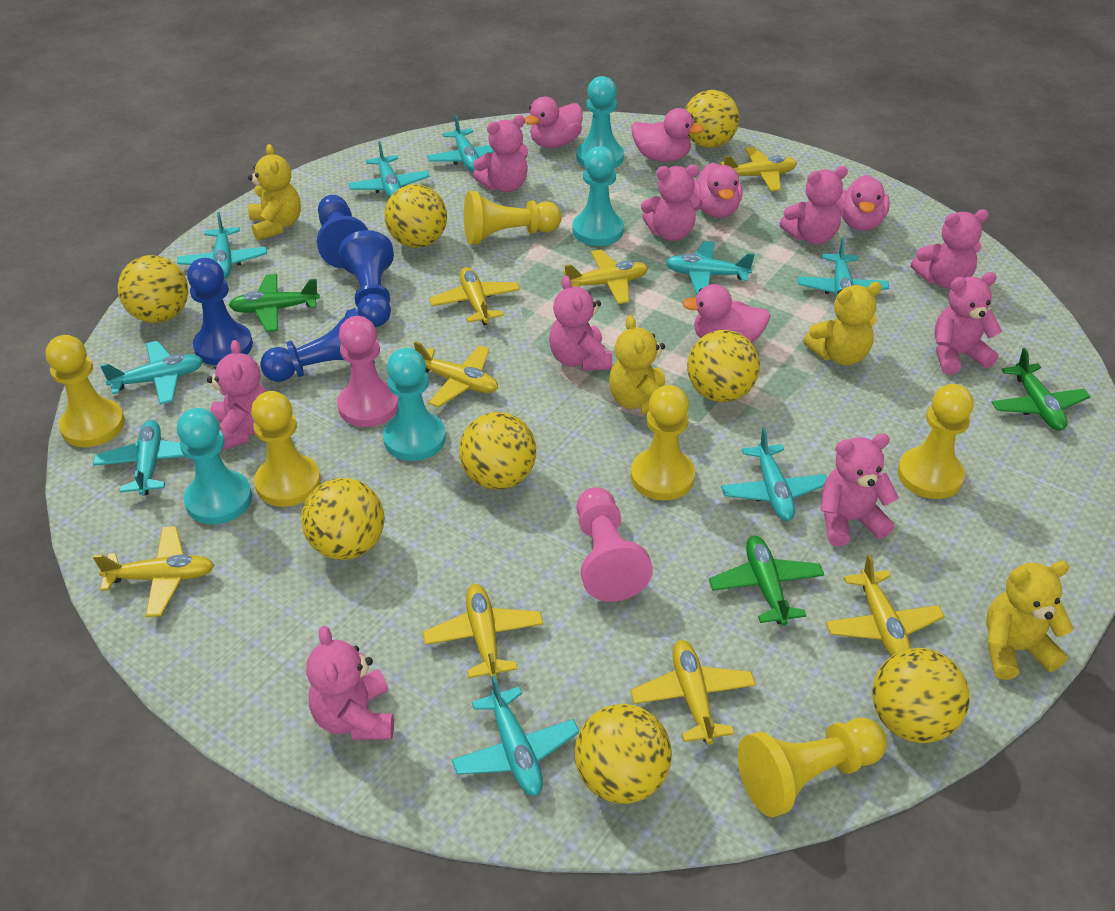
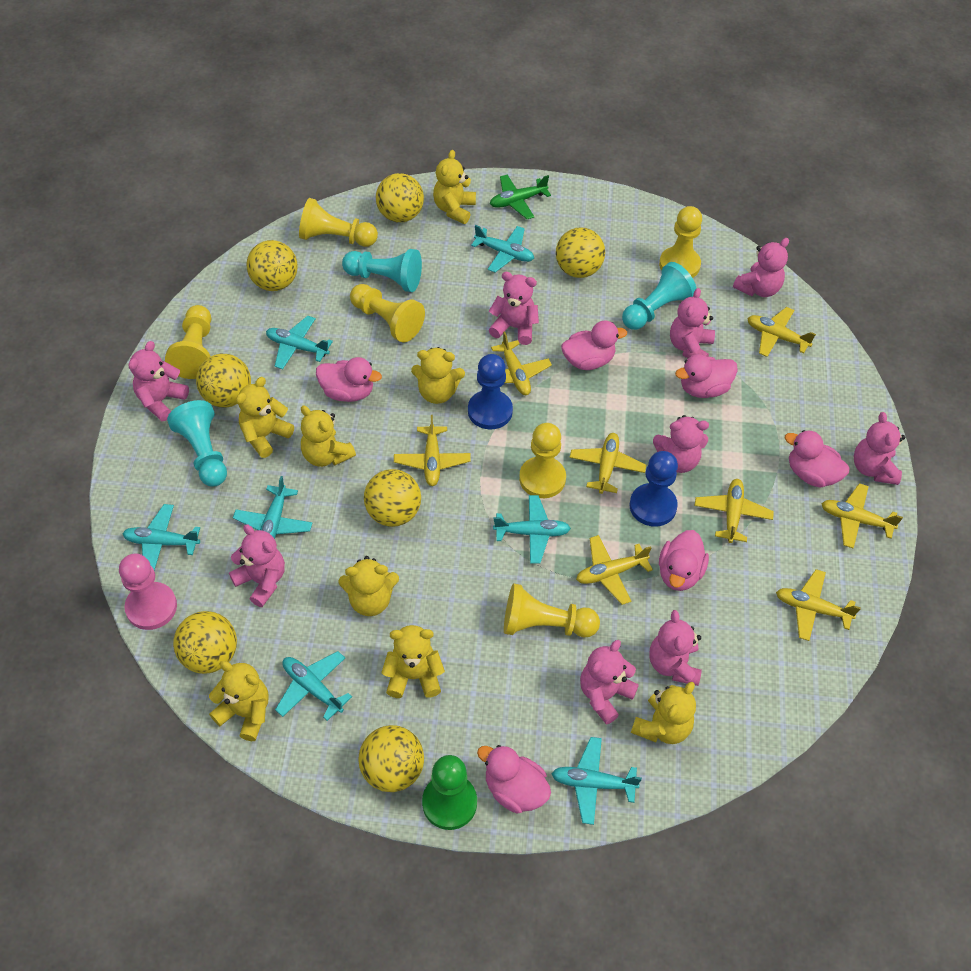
blue pawn: 4 -> 2
green pawn: 0 -> 1
green plane: 3 -> 1
pink duck: 5 -> 6
pink pawn: 2 -> 1
turquoise pawn: 4 -> 3
turquoise plane: 9 -> 7
yellow ball: 8 -> 7
yellow teddy bear: 4 -> 8

